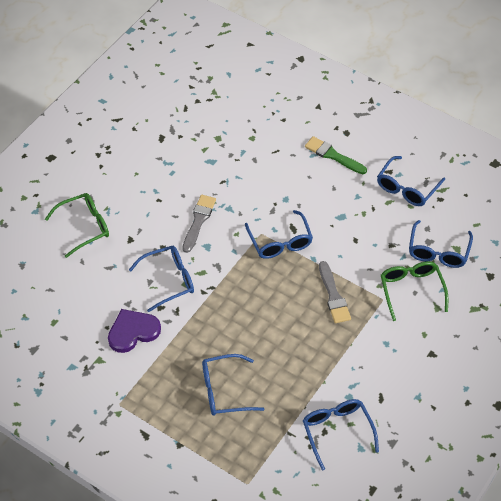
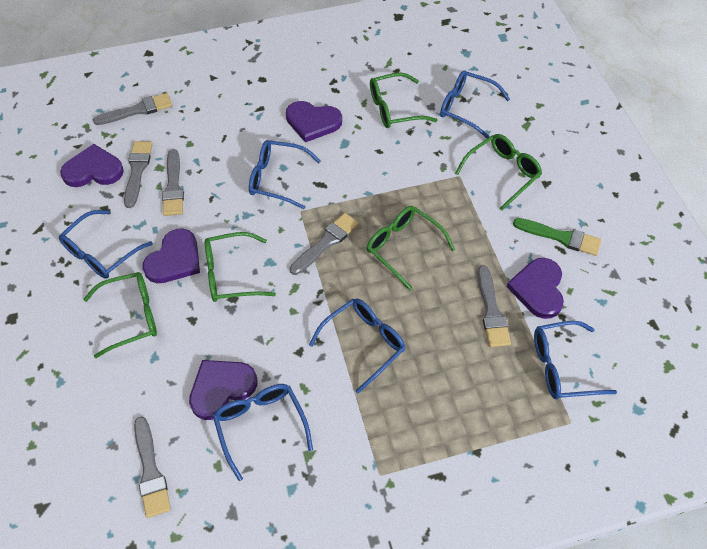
green glasses: 2 -> 5
grey brush: 2 -> 6
purple heart: 1 -> 5

